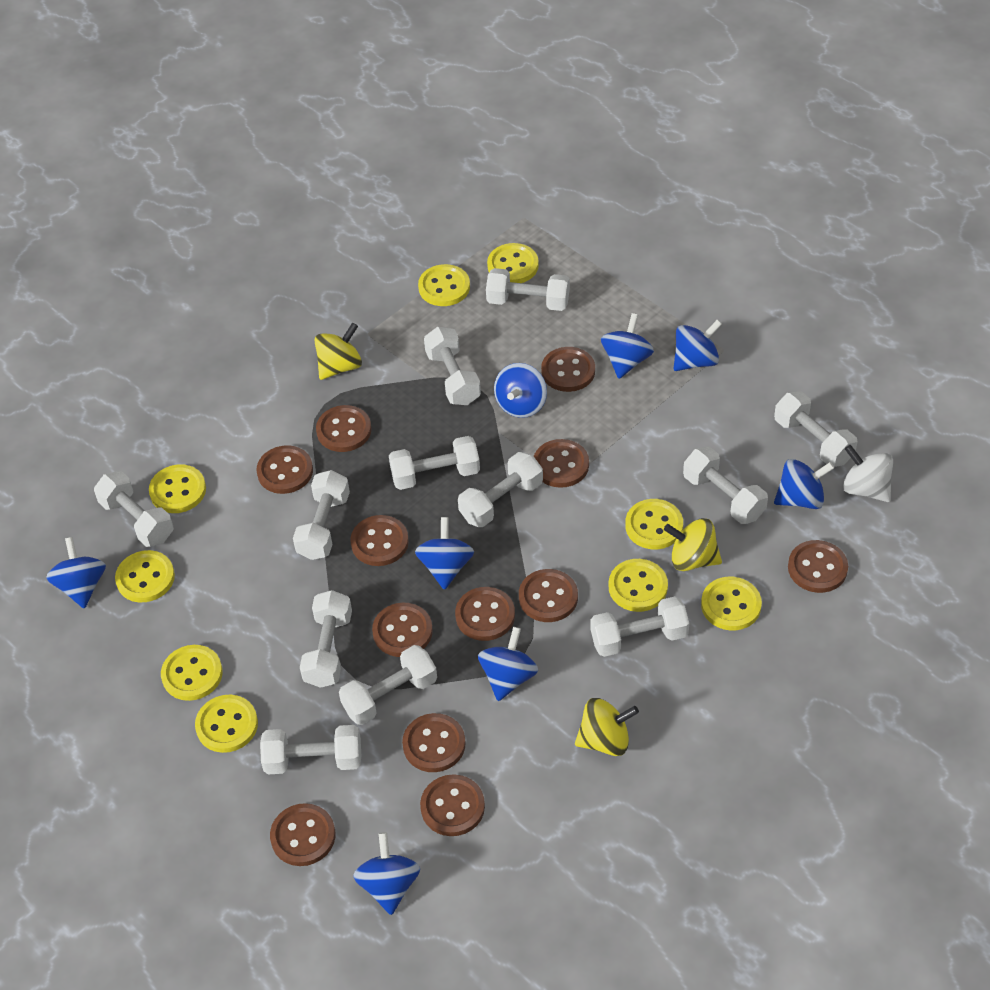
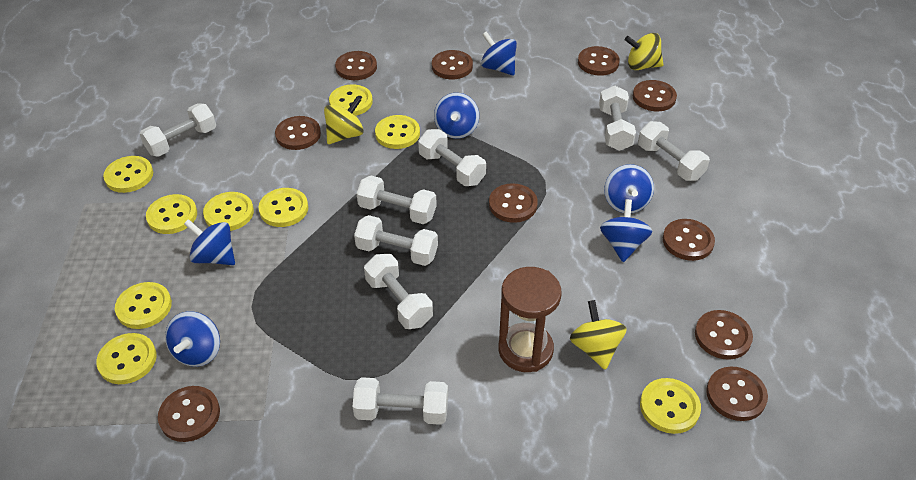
blue spinning top: 8 -> 6
brown button: 12 -> 10
brown hourglass: 0 -> 1
white dumbbell: 12 -> 8
white spinning top: 1 -> 0

